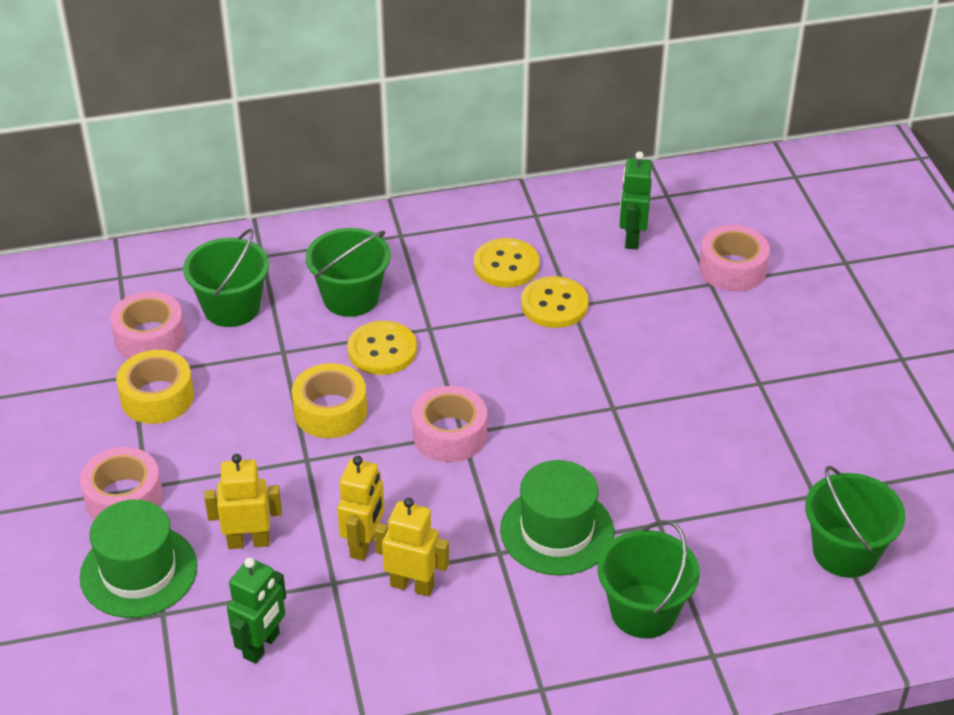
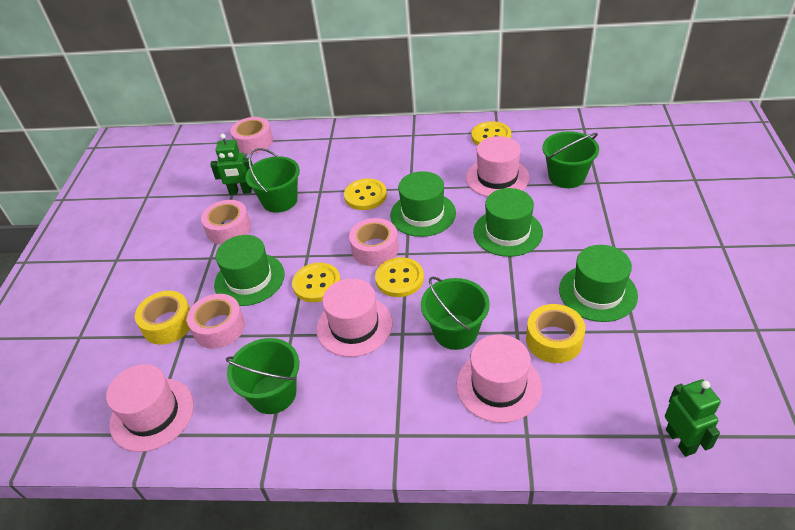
green hat: 2 -> 4
pink hat: 0 -> 4
yellow button: 3 -> 4
yellow robot: 3 -> 0

